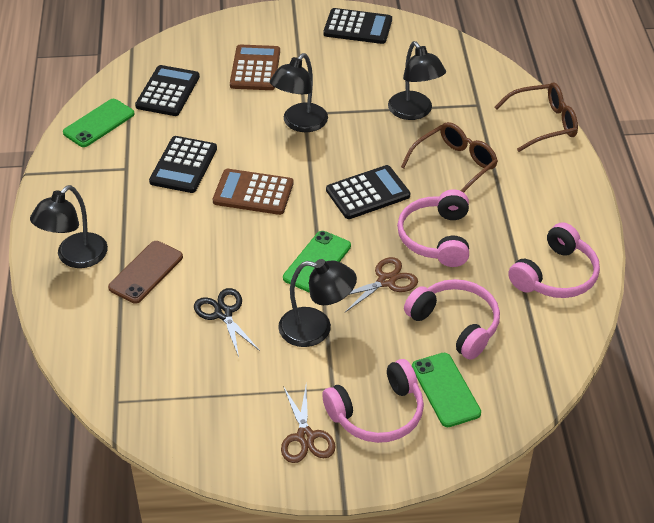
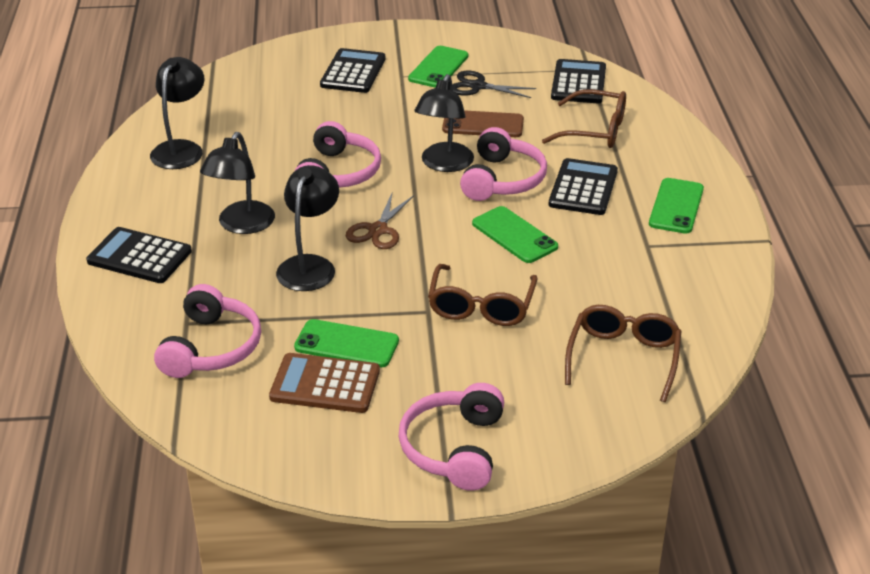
brown calculator: 2 -> 1
brown glasses: 2 -> 3
brown scissors: 2 -> 1
green phone: 3 -> 4

